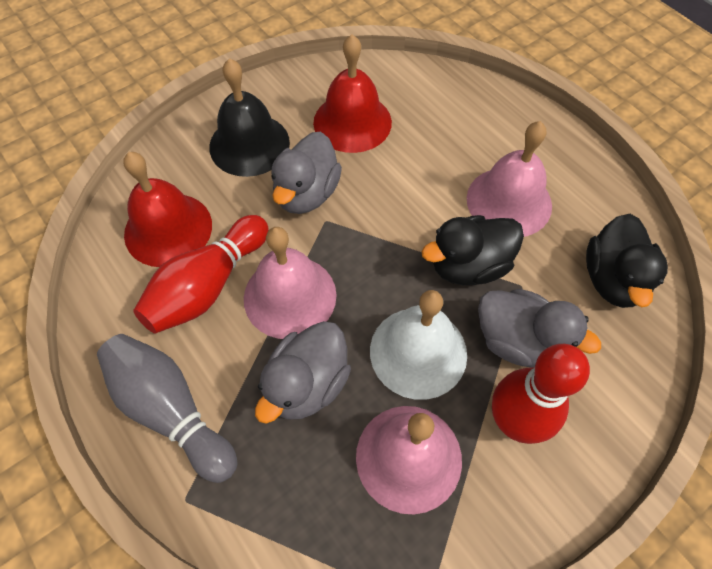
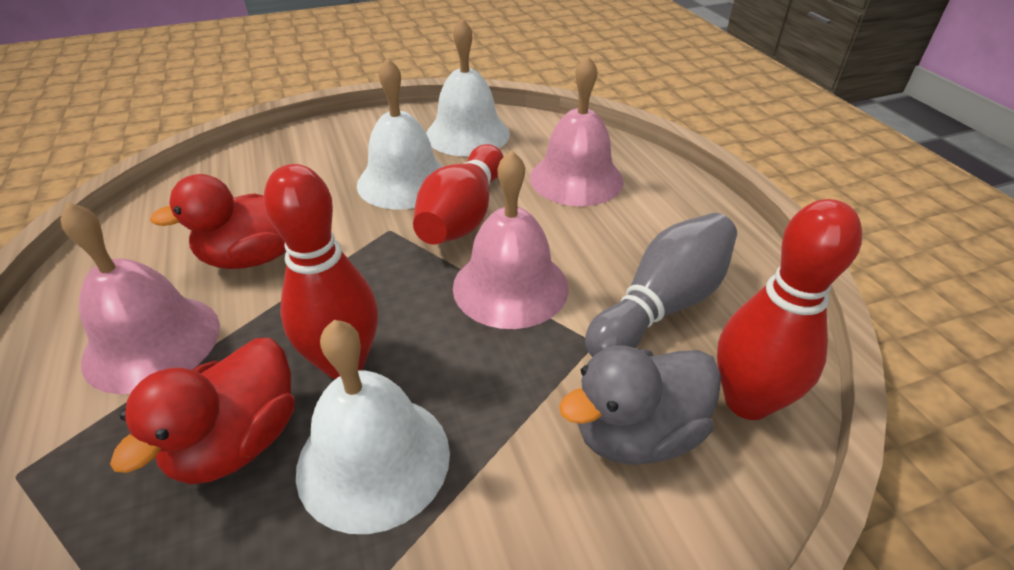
black bell: 1 -> 0
black duck: 2 -> 0
grey duck: 3 -> 1
red bell: 2 -> 0
red bowling pin: 2 -> 3
red duck: 0 -> 2
white bell: 1 -> 3

